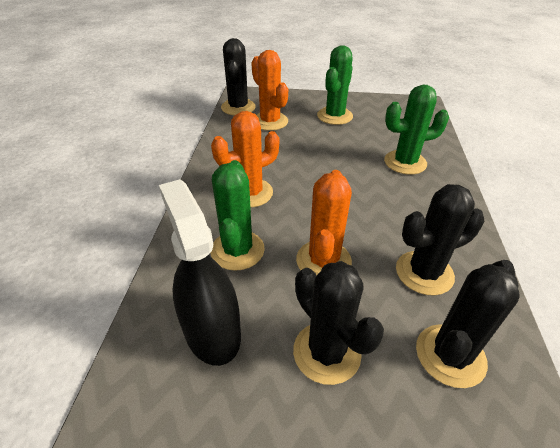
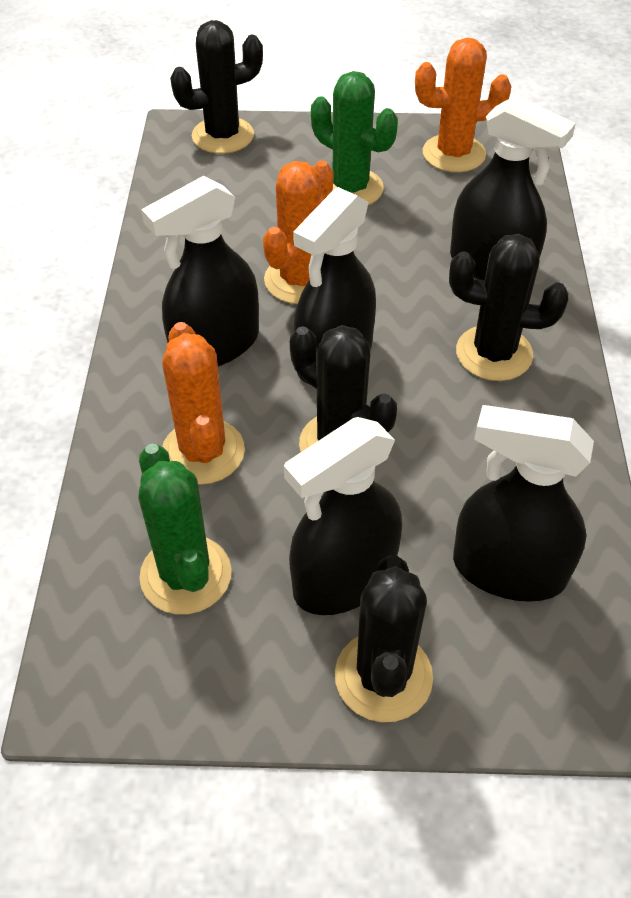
black spray bottle: 1 -> 5
green cactus: 3 -> 2

